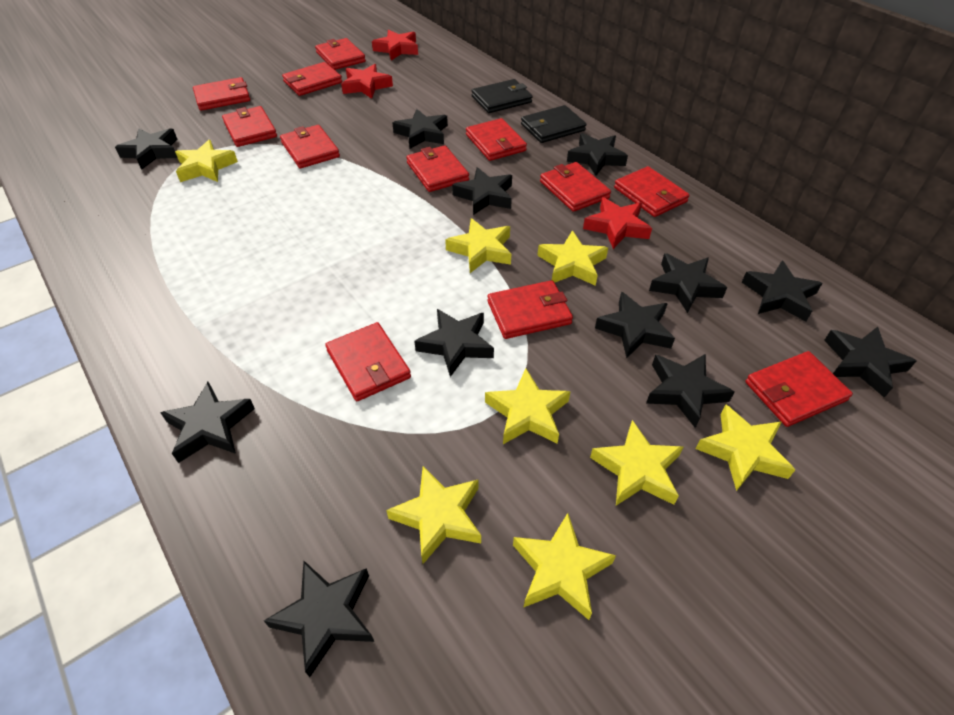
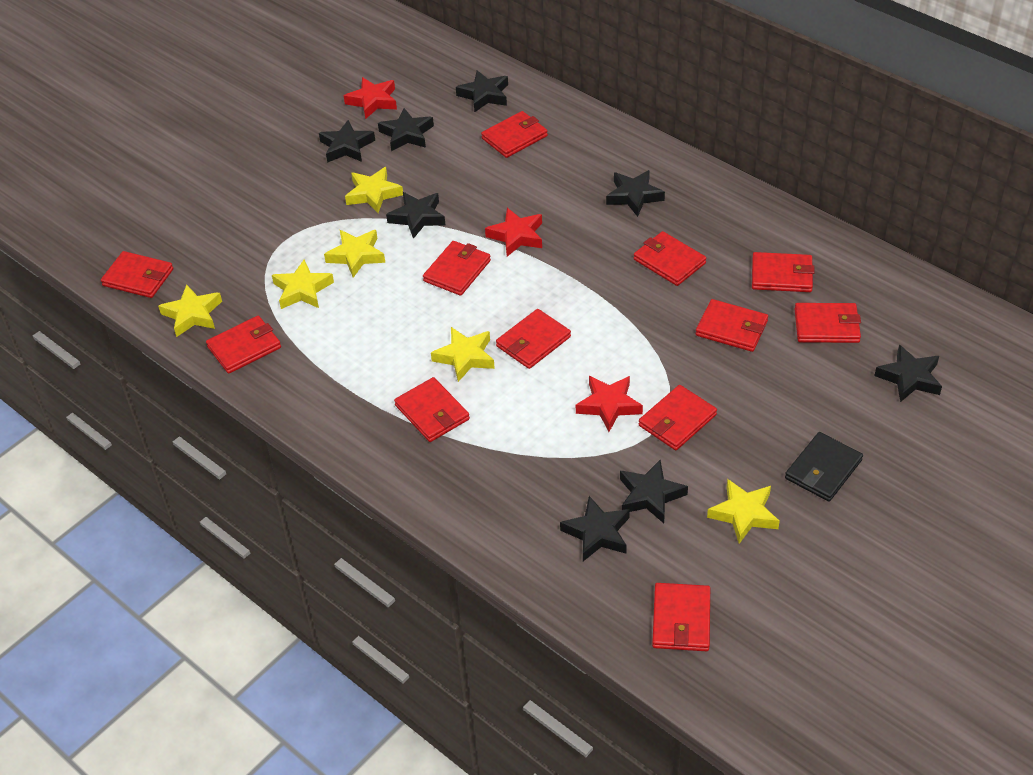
black star: 12 -> 8
black wallet: 2 -> 1
yellow star: 8 -> 6

